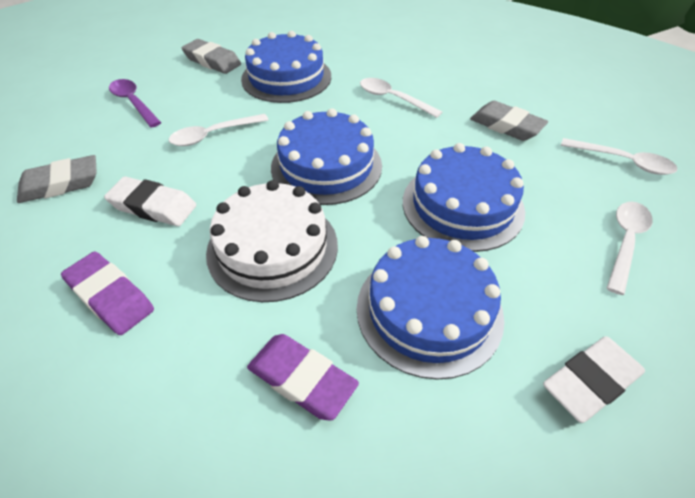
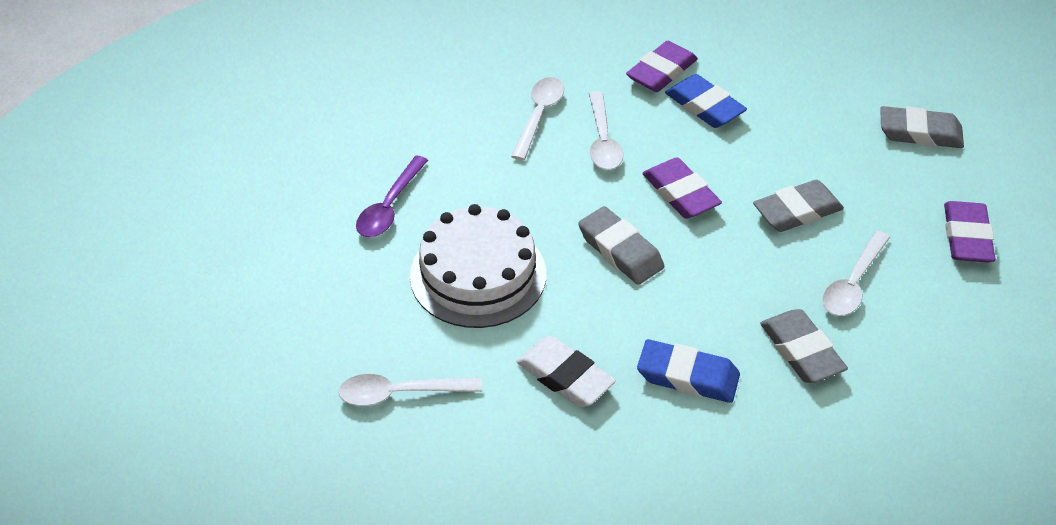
blue cake: 4 -> 0
blue eraser: 0 -> 2
grey eraser: 3 -> 4
purple eraser: 2 -> 3
white eraser: 2 -> 1

